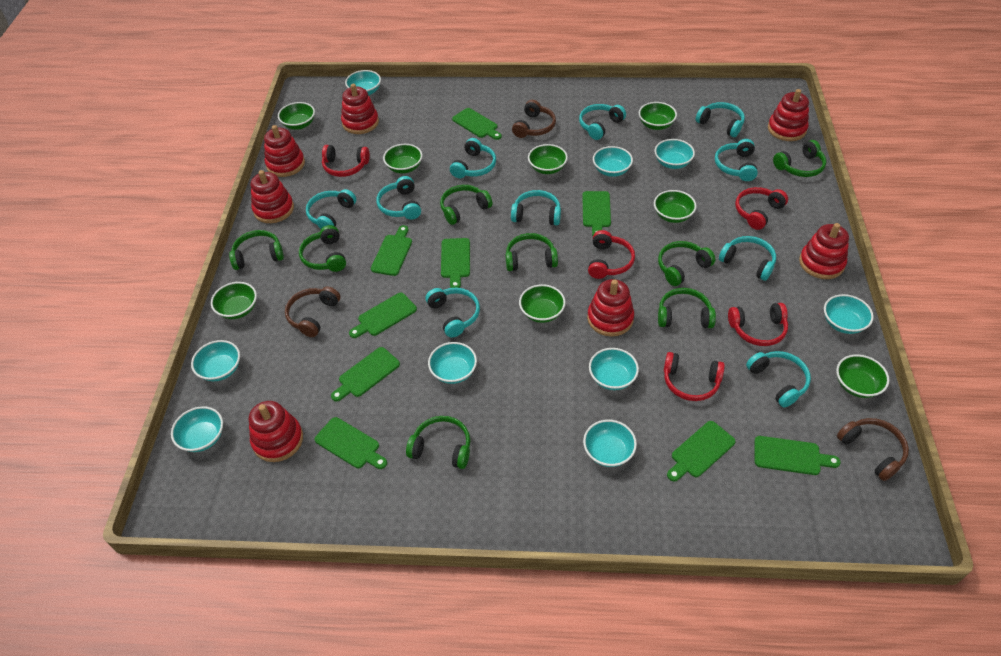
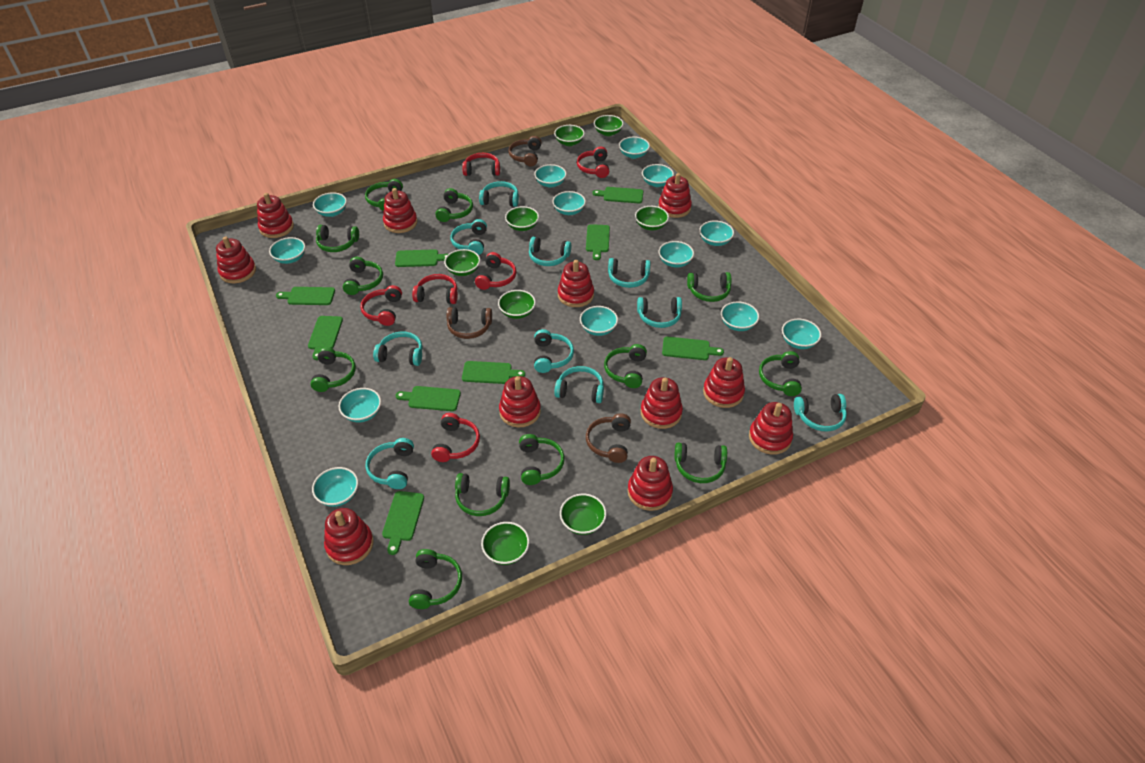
green headphones: 8 -> 12
red headphones: 5 -> 6
red stacking toy: 7 -> 11
turquoise bowl: 9 -> 13

